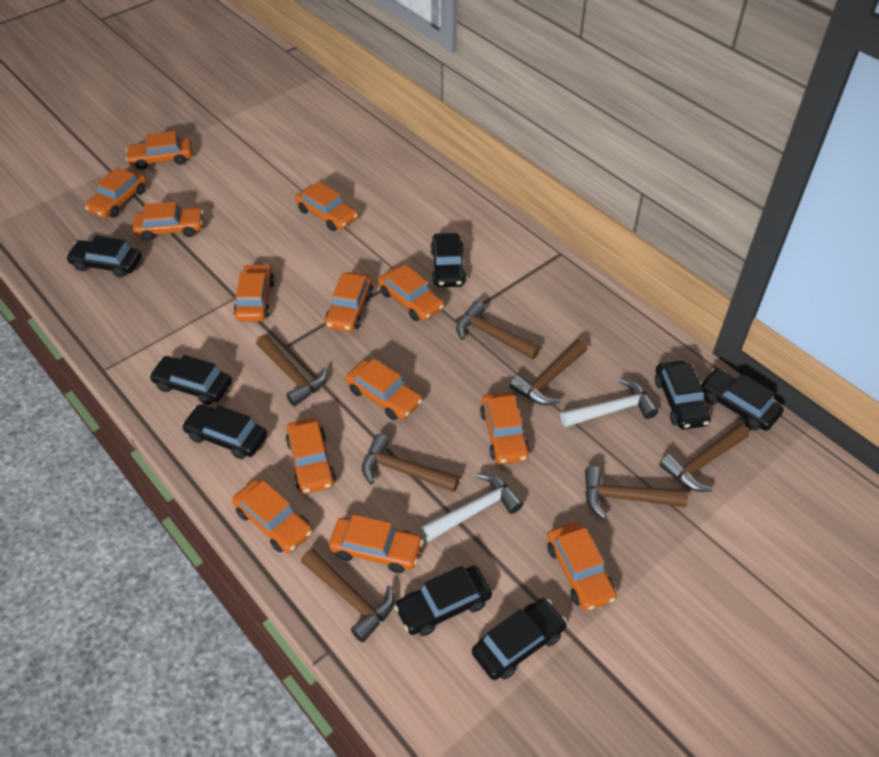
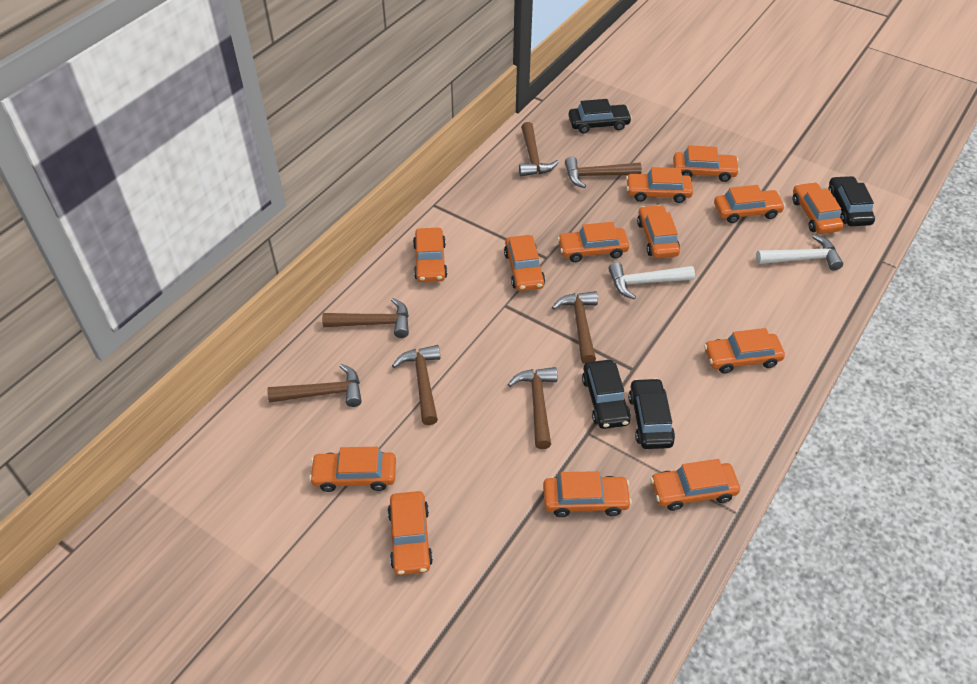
black car: 8 -> 4

